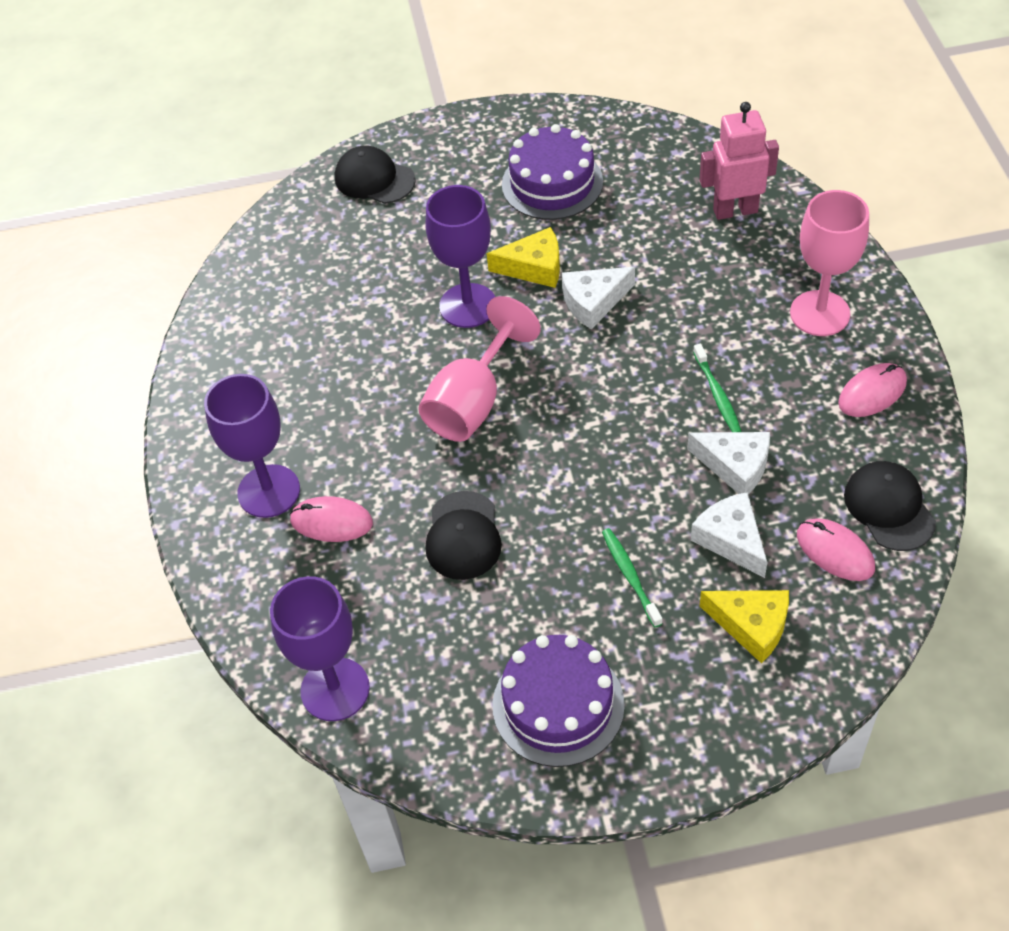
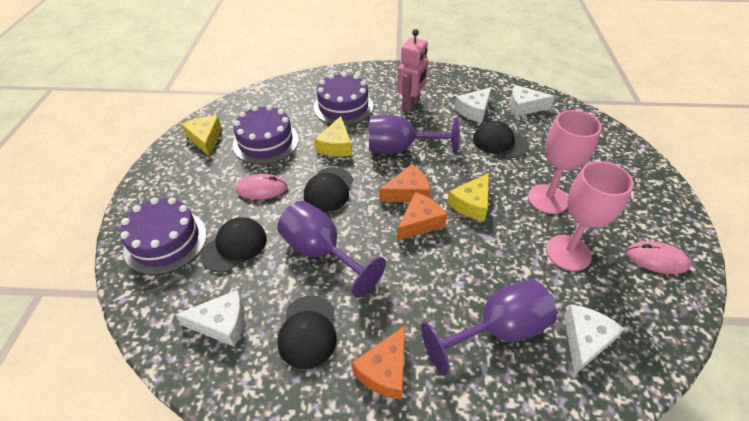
black cap: 3 -> 4
green toothbrush: 2 -> 0
orange cheese: 0 -> 3
pink mouse: 3 -> 2
purple cake: 2 -> 3
white cheese: 3 -> 4
yellow cheese: 2 -> 3

